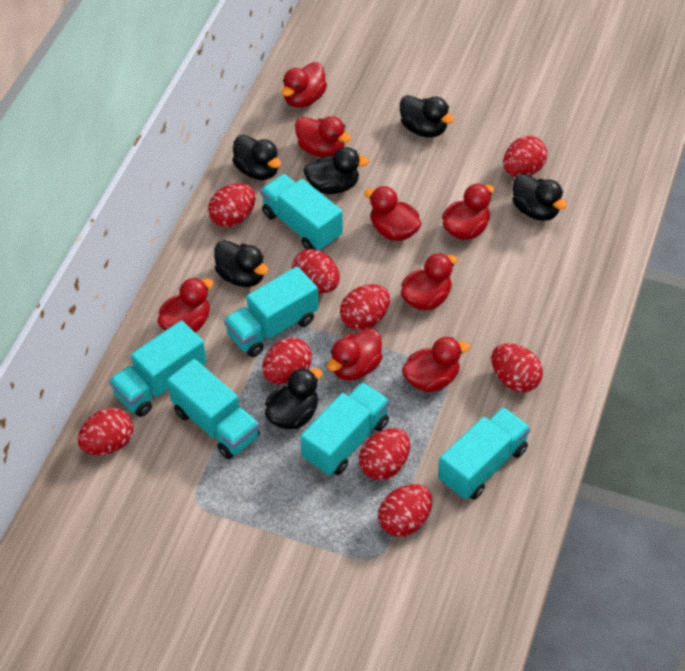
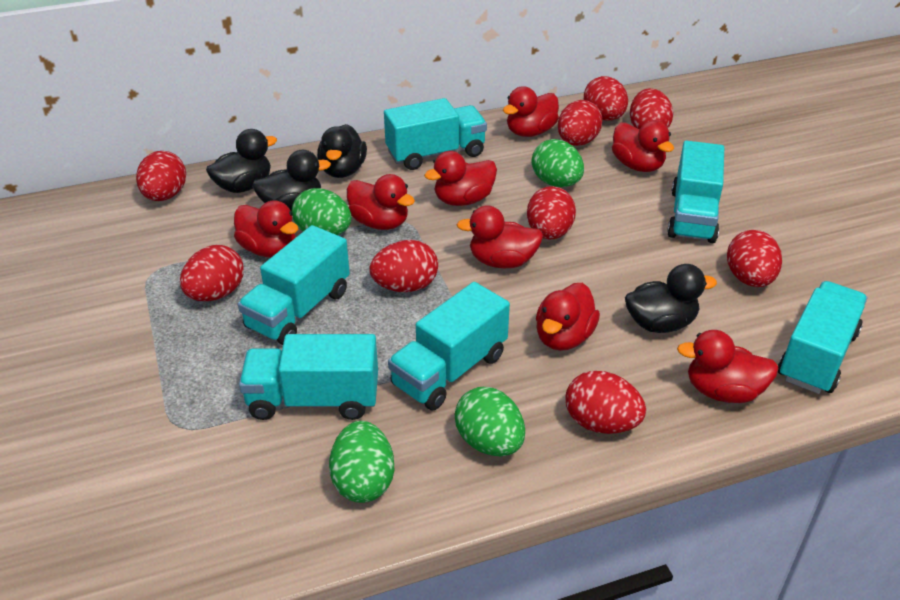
black duck: 6 -> 4
green egg: 0 -> 4

